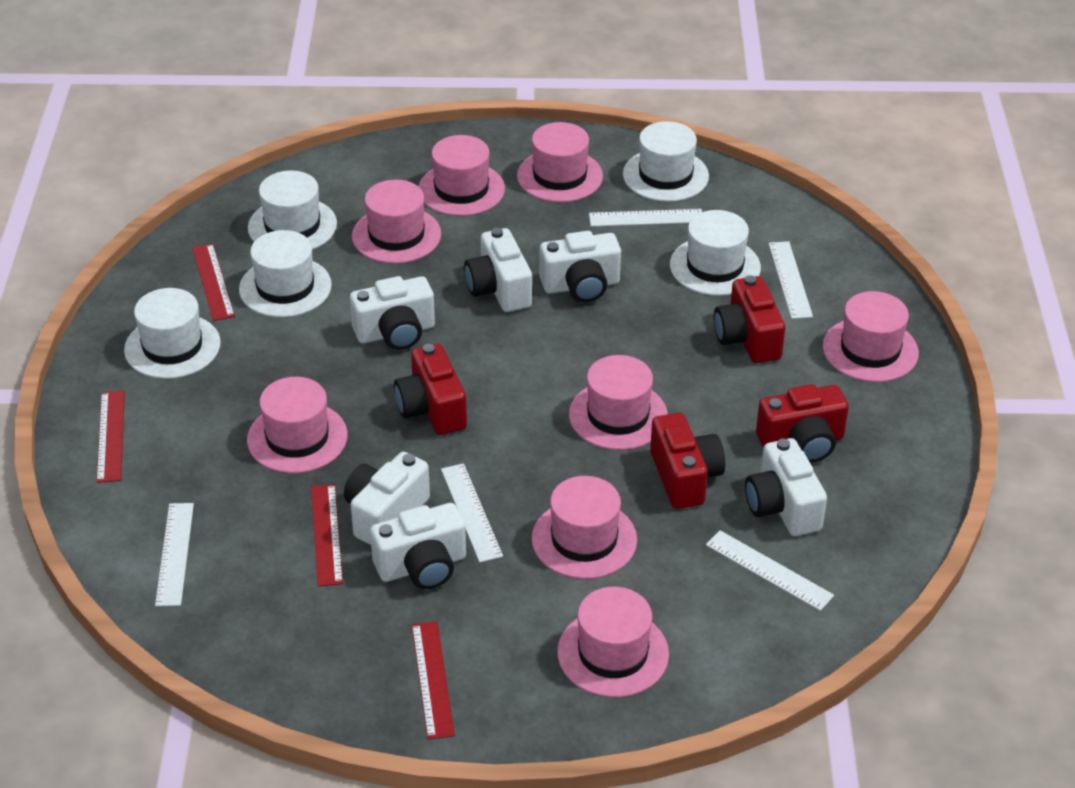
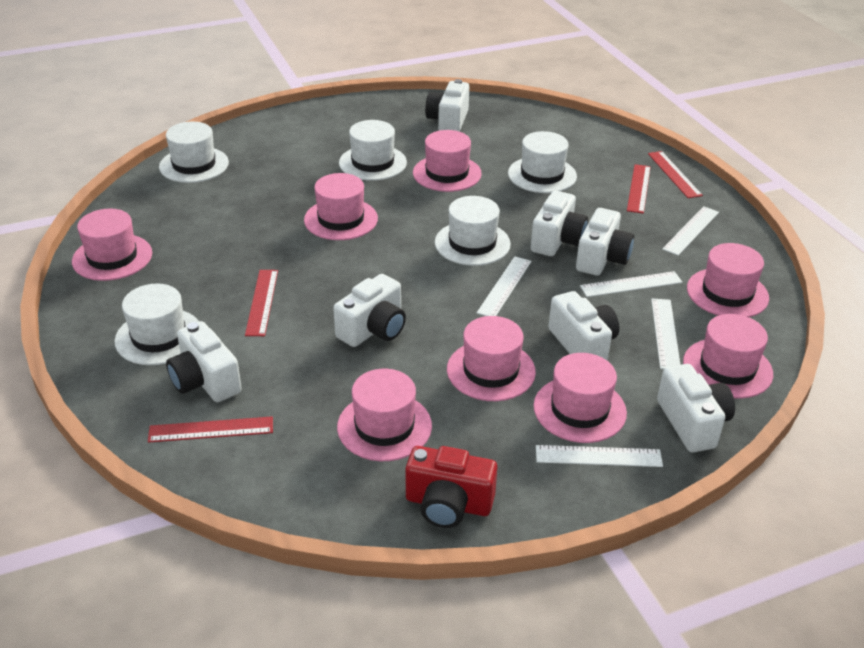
red camera: 4 -> 1
white camera: 6 -> 7

